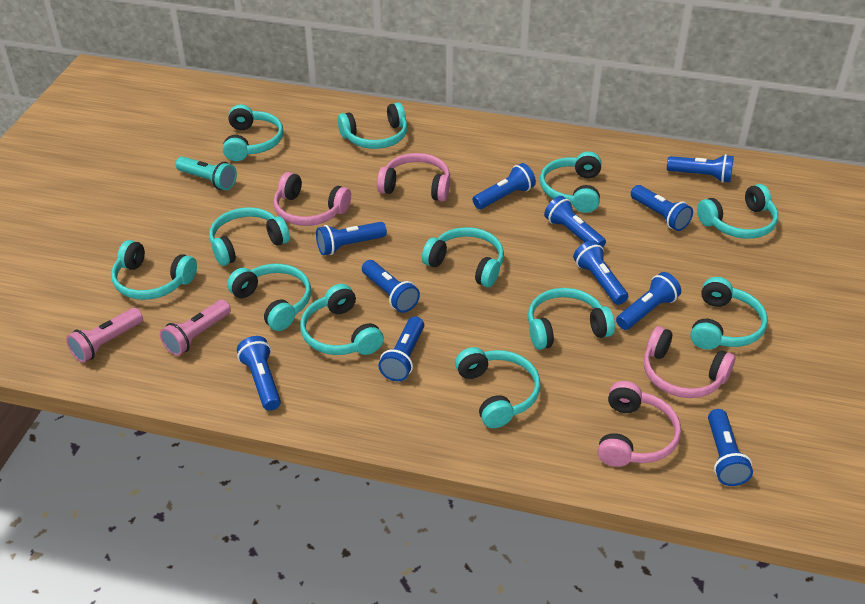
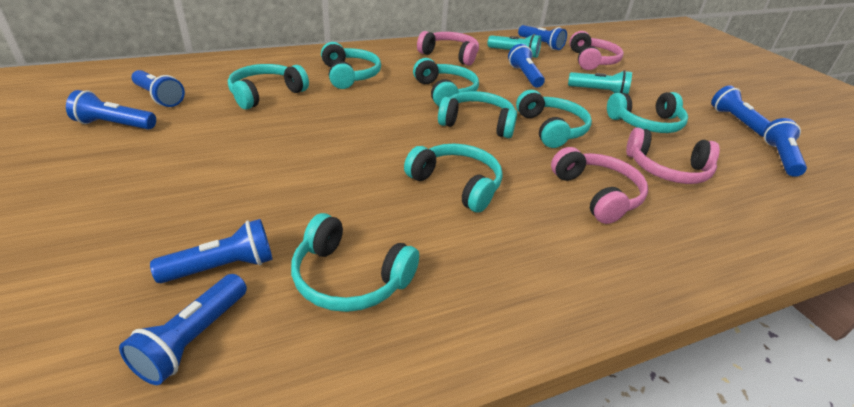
blue flashlight: 11 -> 8
pink flashlight: 2 -> 0
turquoise flashlight: 1 -> 2
turquoise headphones: 12 -> 8

